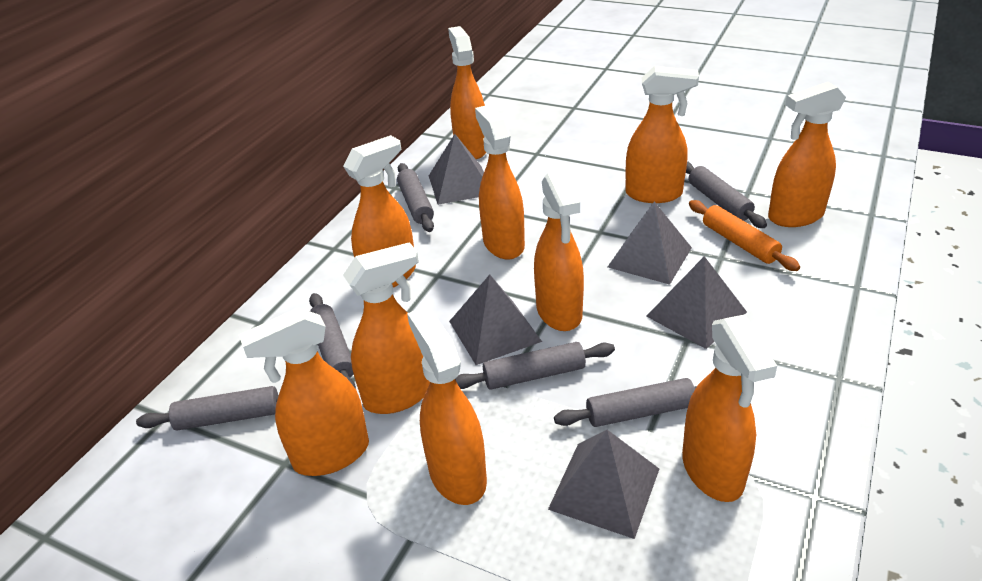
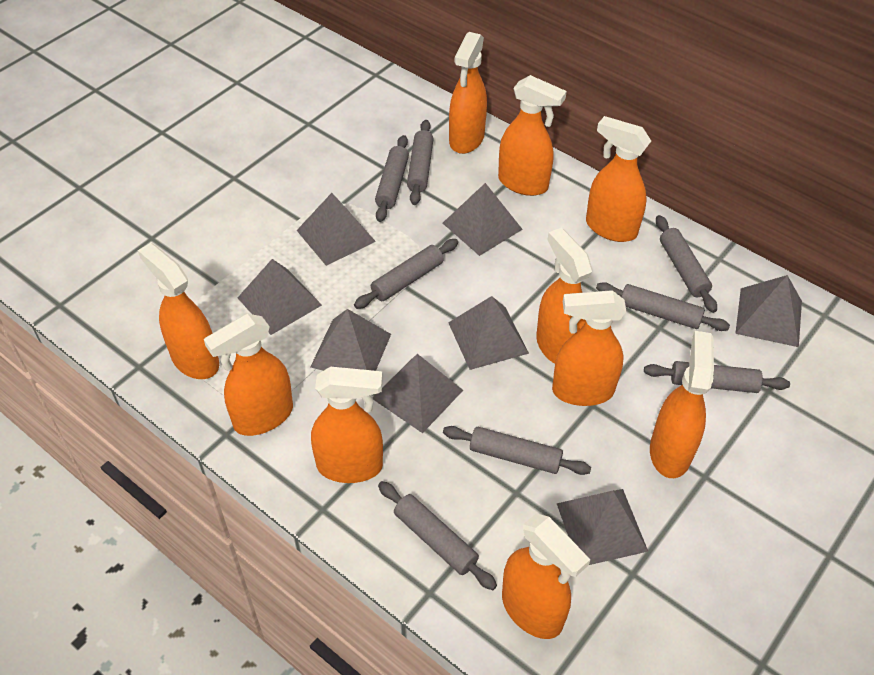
grey pyramid: 5 -> 8
grey rolling pin: 6 -> 8
orange rolling pin: 1 -> 0

